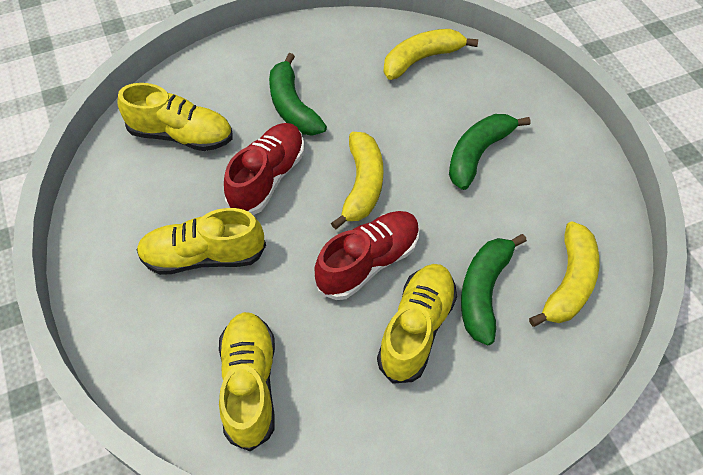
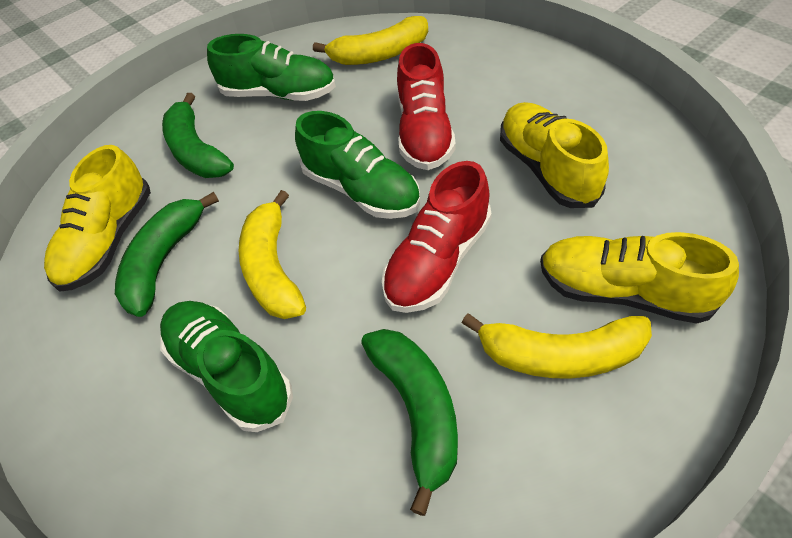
green shoe: 0 -> 3
yellow shoe: 4 -> 3

